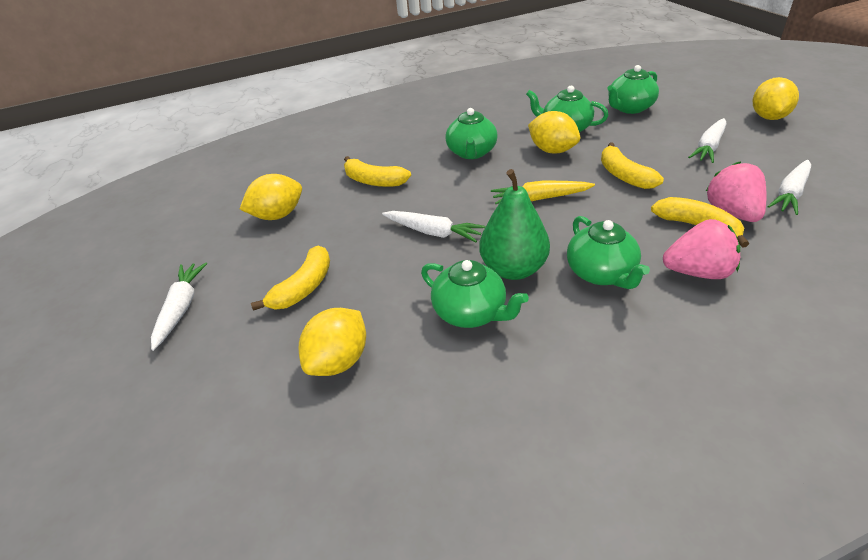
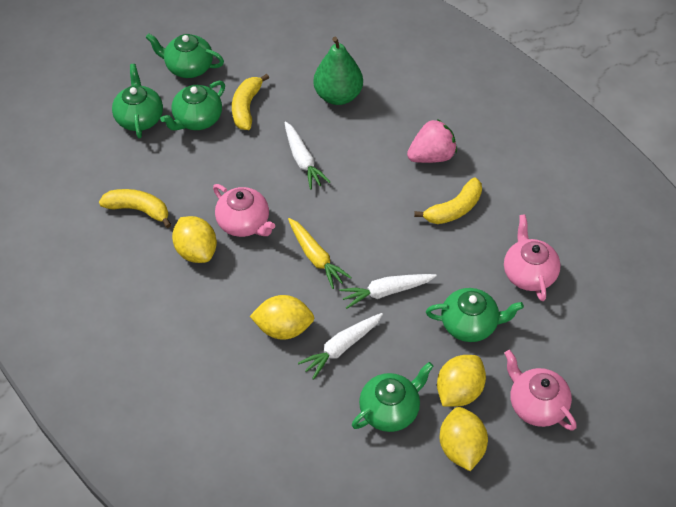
pink strawberry: 2 -> 1
pink teapot: 0 -> 3
white carrot: 4 -> 3
yellow banana: 4 -> 3

